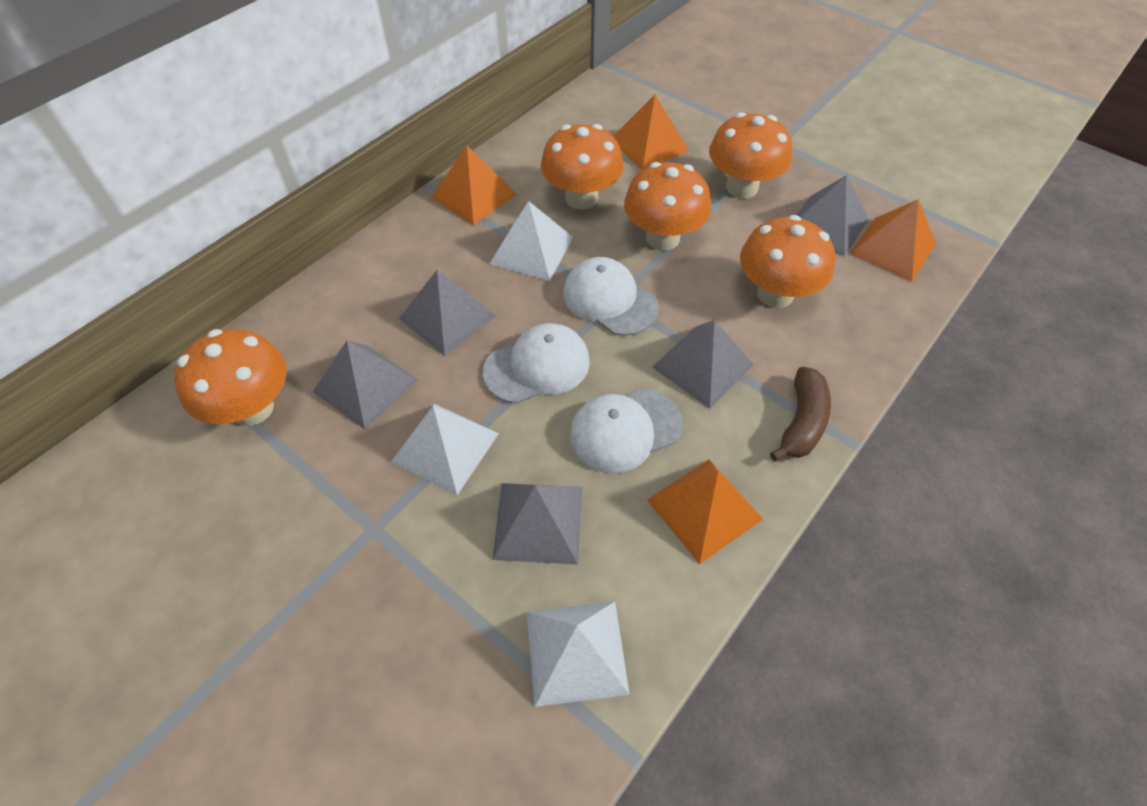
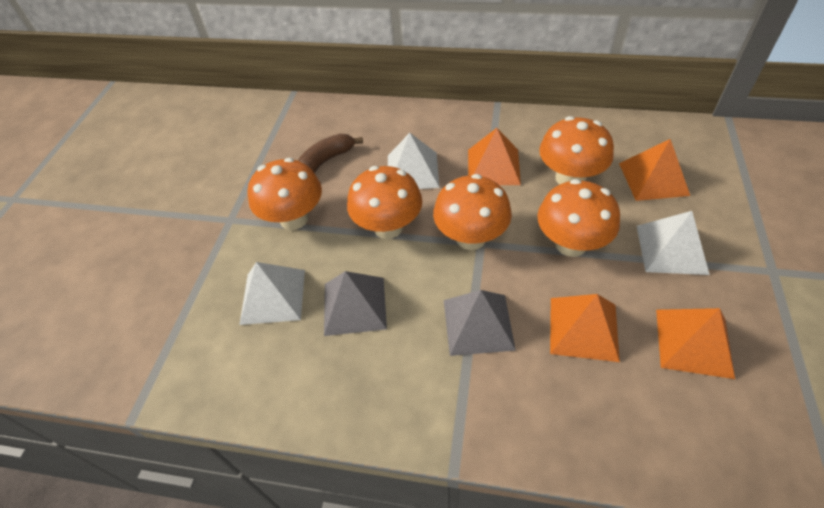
grey pyramid: 5 -> 2
white cap: 3 -> 0

